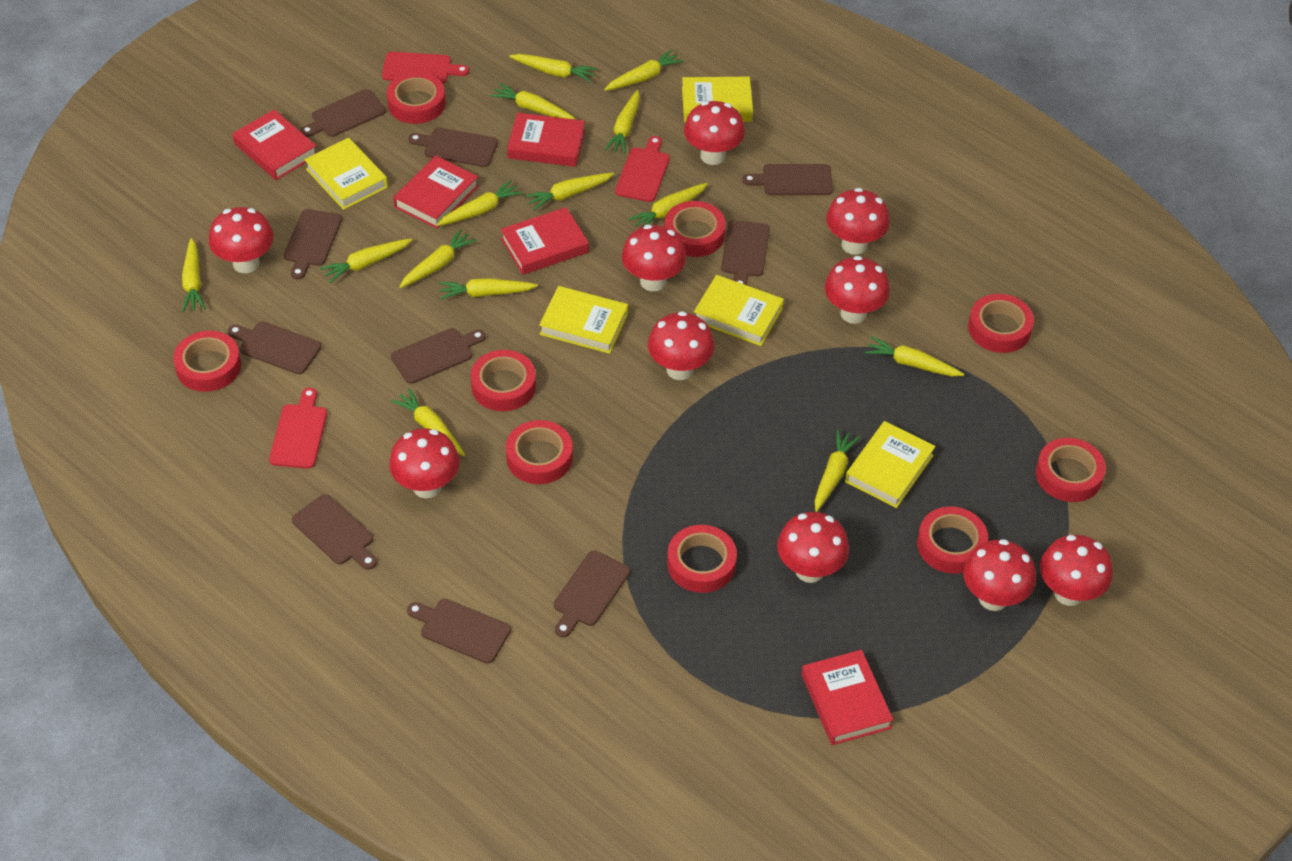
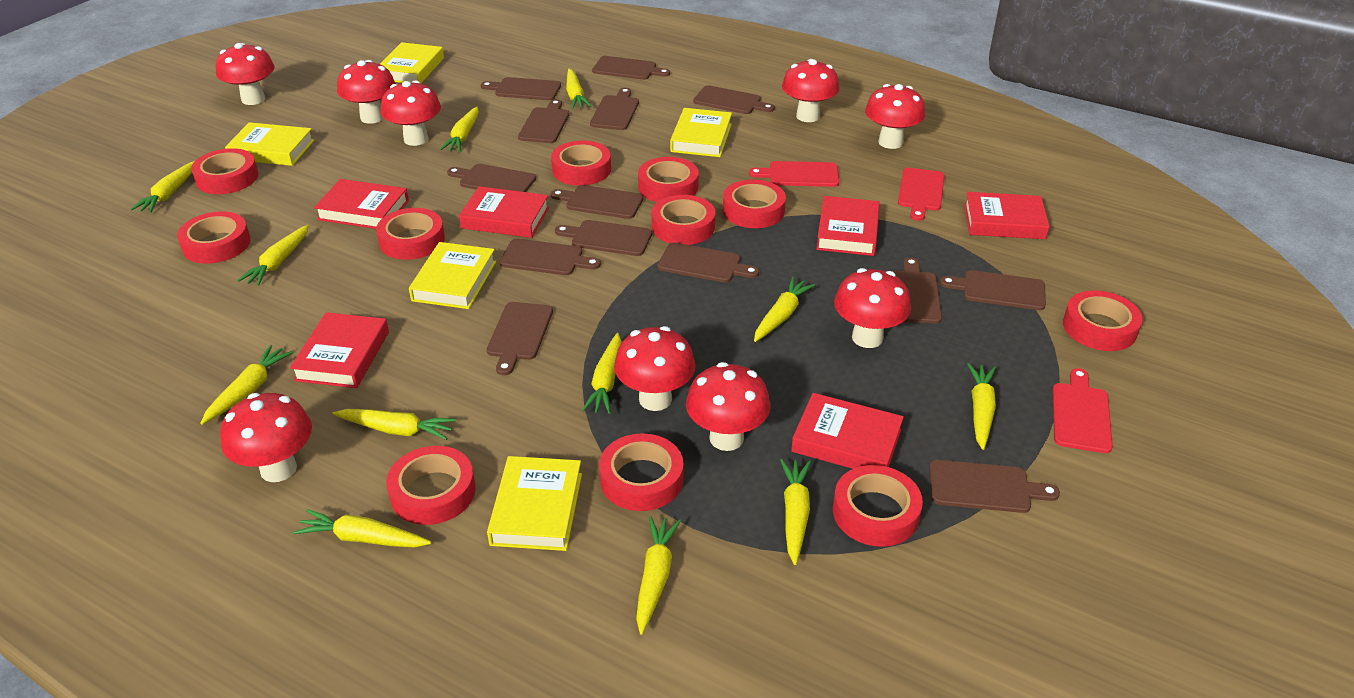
brown cutting board: 10 -> 14
red book: 5 -> 6
red mushroom: 10 -> 9
red tape: 9 -> 11
yellow carrot: 14 -> 12

